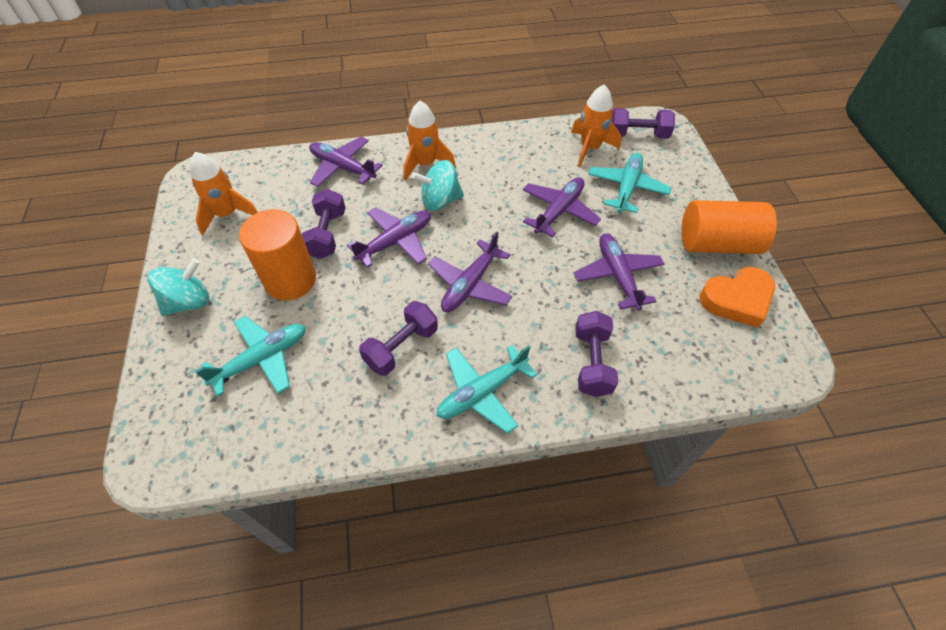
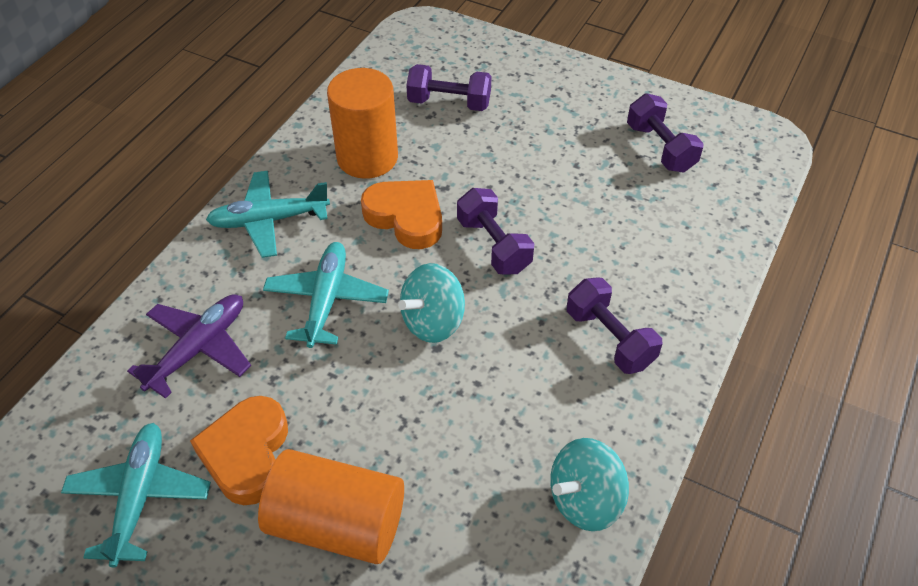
orange heart: 1 -> 2
orange rocket: 3 -> 0
purple plane: 5 -> 1

